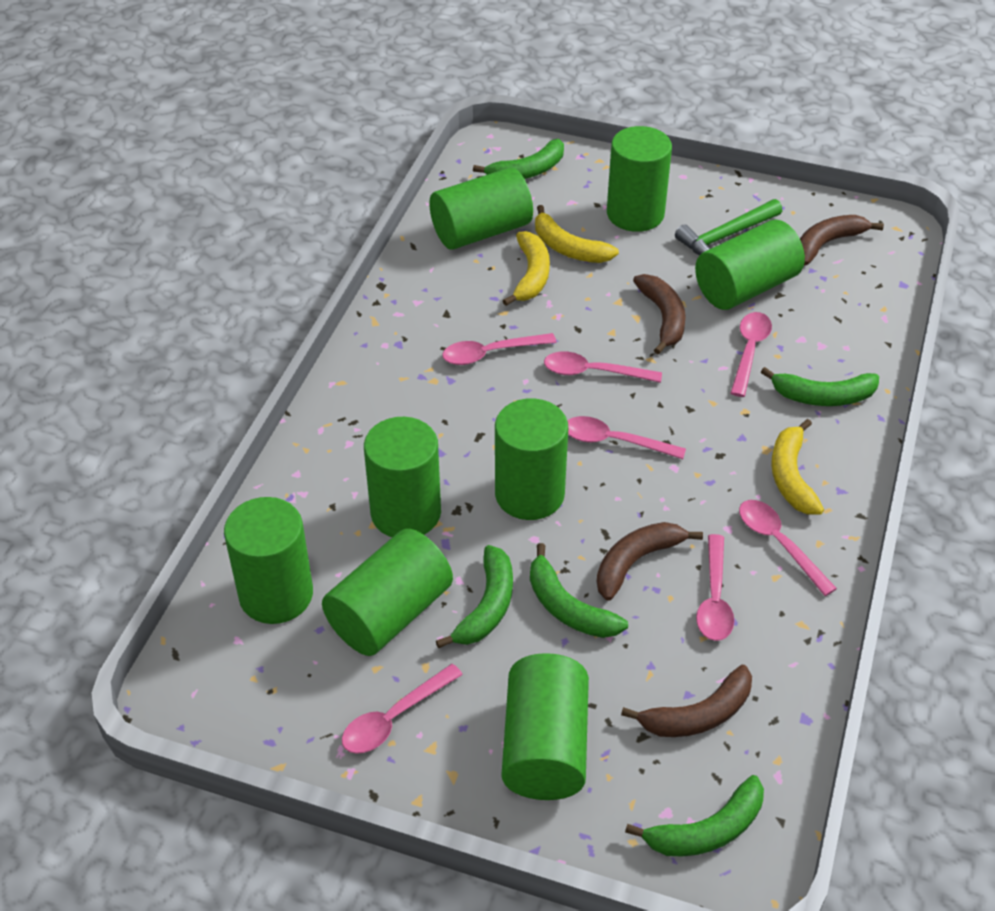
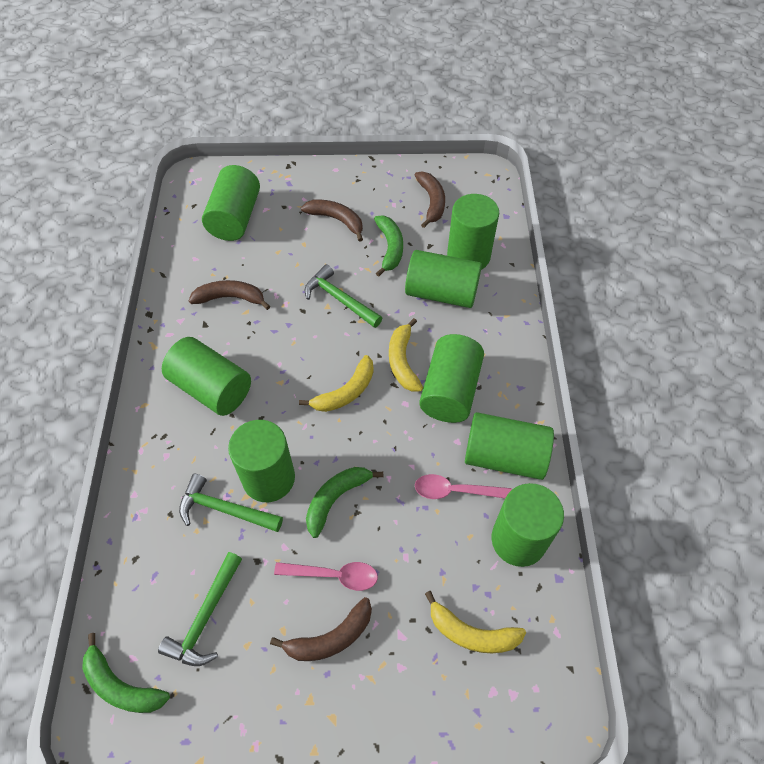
green banana: 5 -> 3
green hammer: 1 -> 3
pink spoon: 7 -> 2

